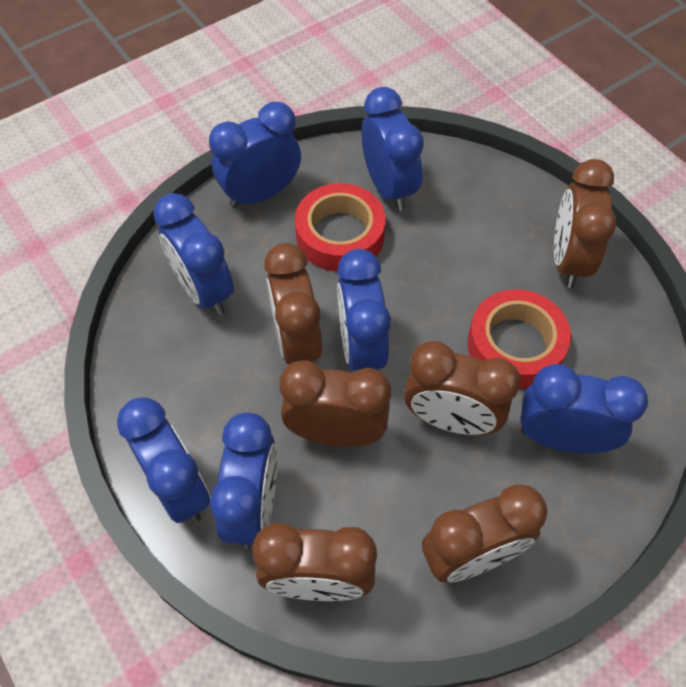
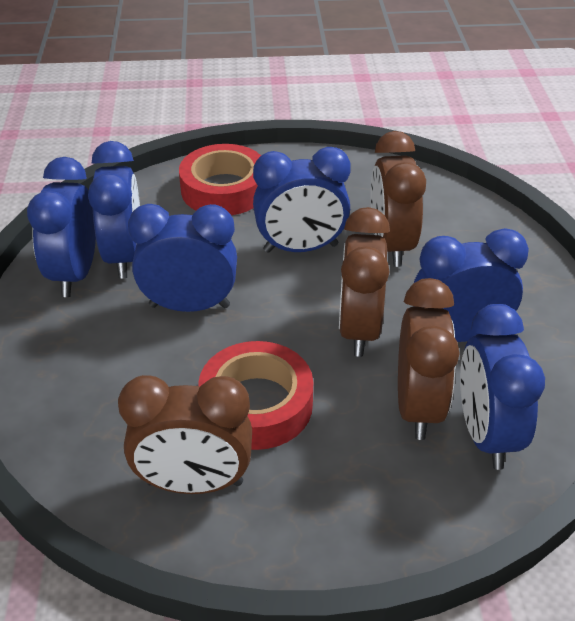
blue clock: 7 -> 6
brown clock: 6 -> 4

